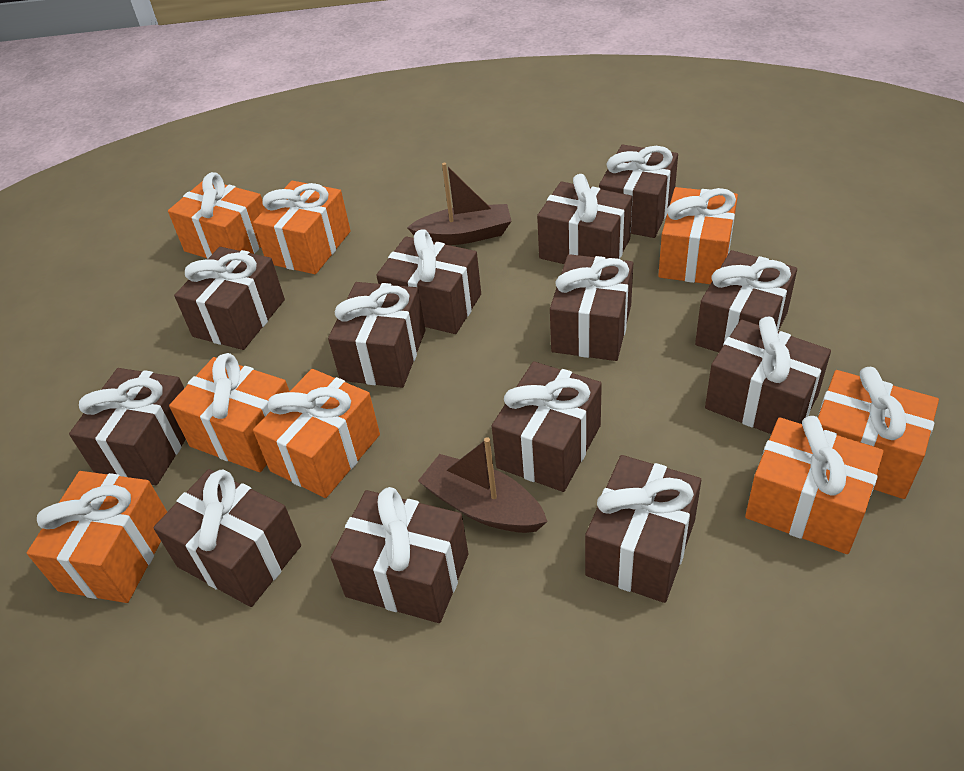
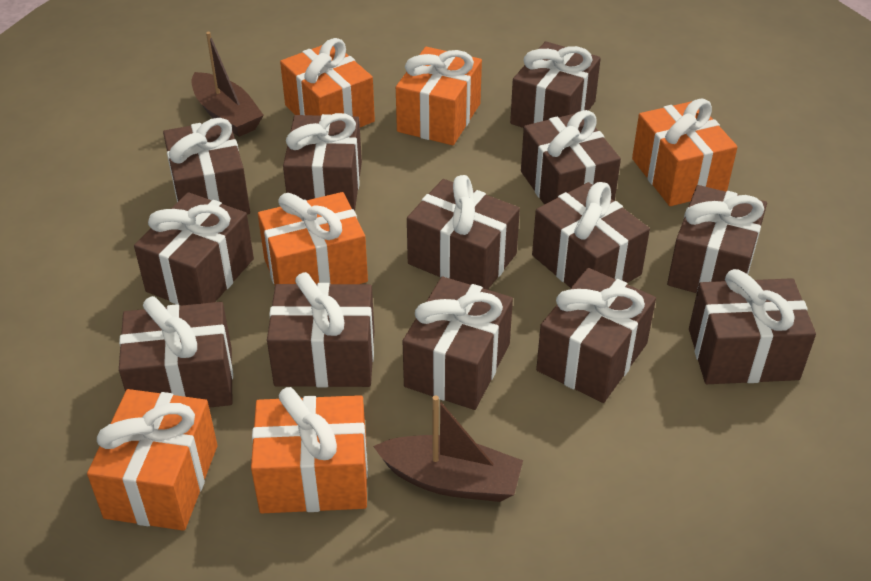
orange gift: 8 -> 6

